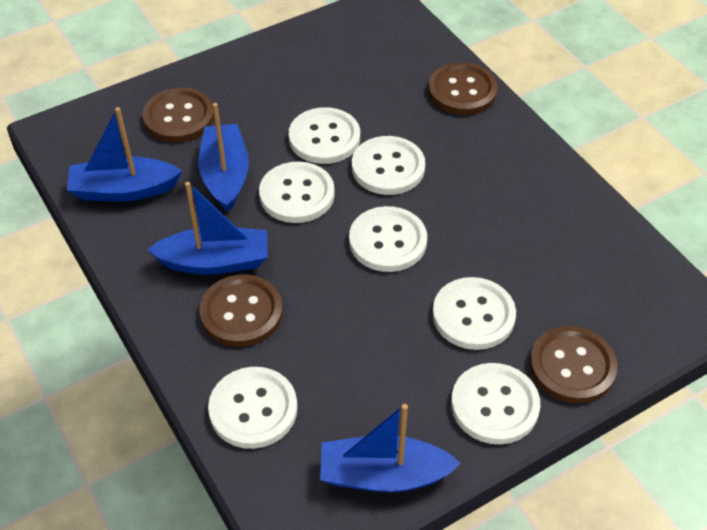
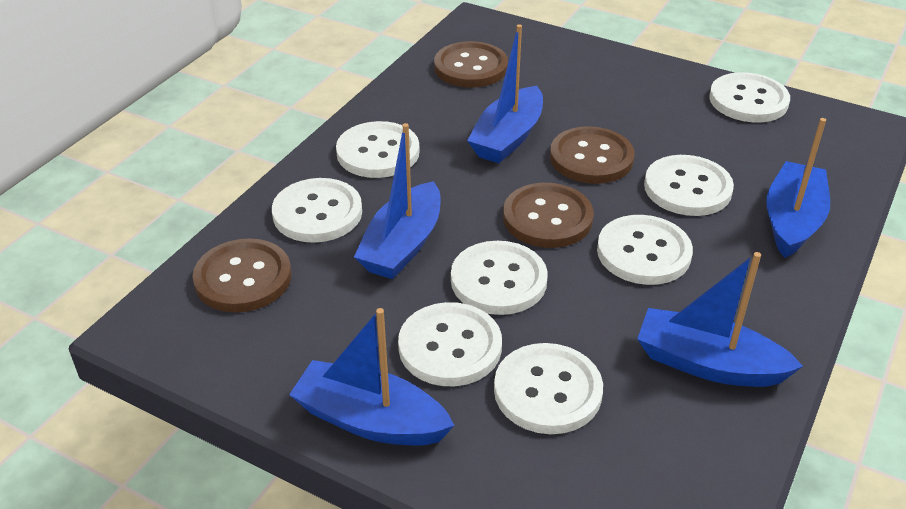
blue boat: 4 -> 5
white button: 7 -> 8

